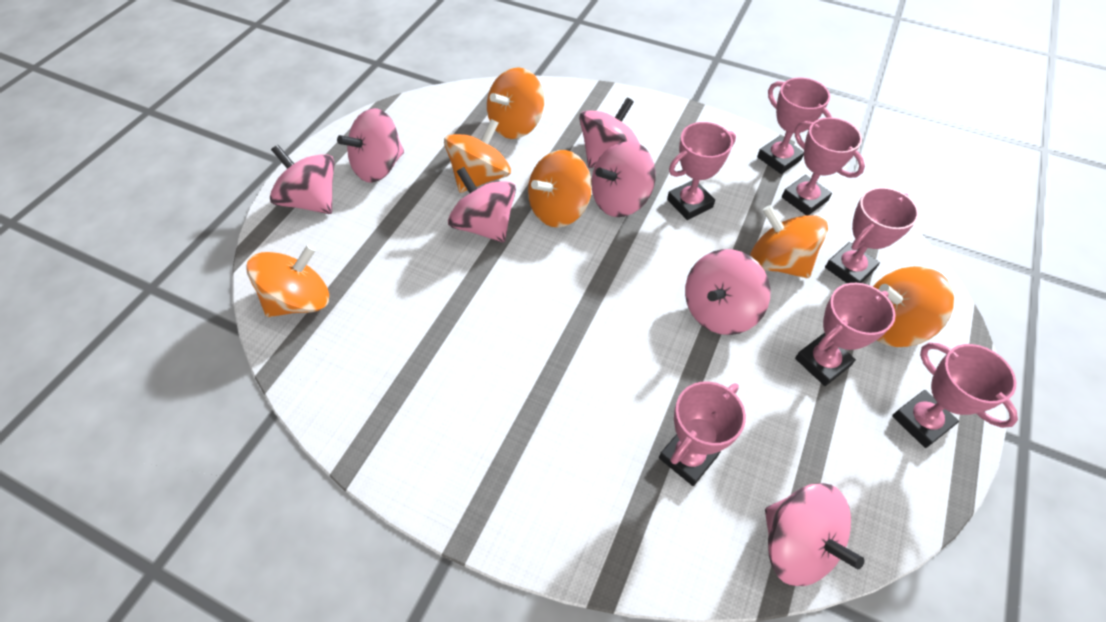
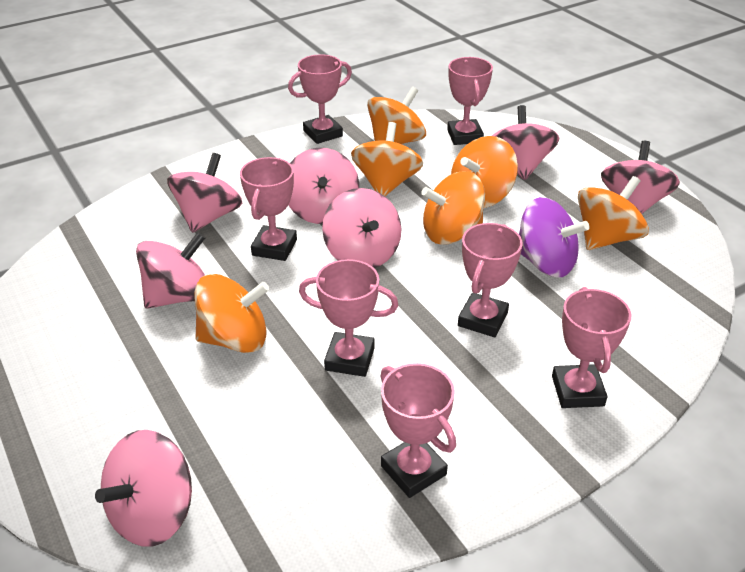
purple spinning top: 0 -> 1

